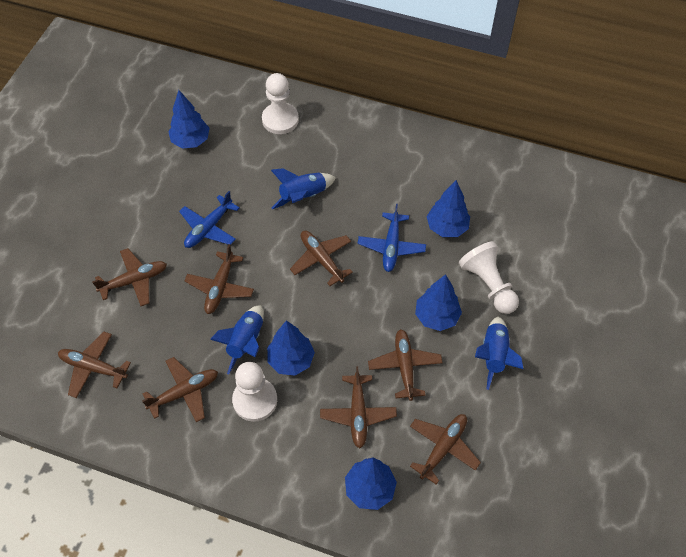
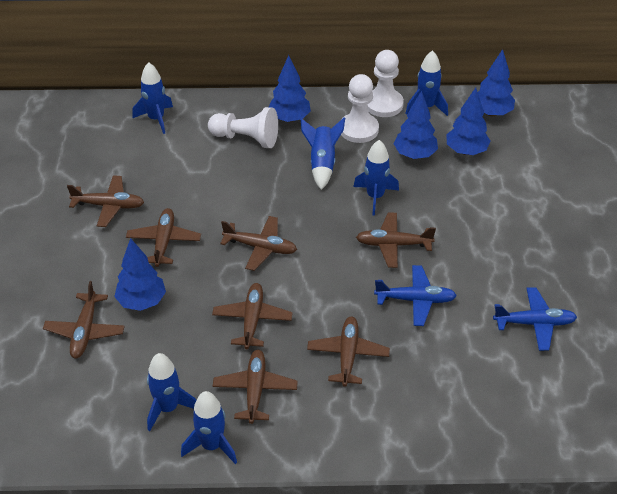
blue rocket: 3 -> 6

